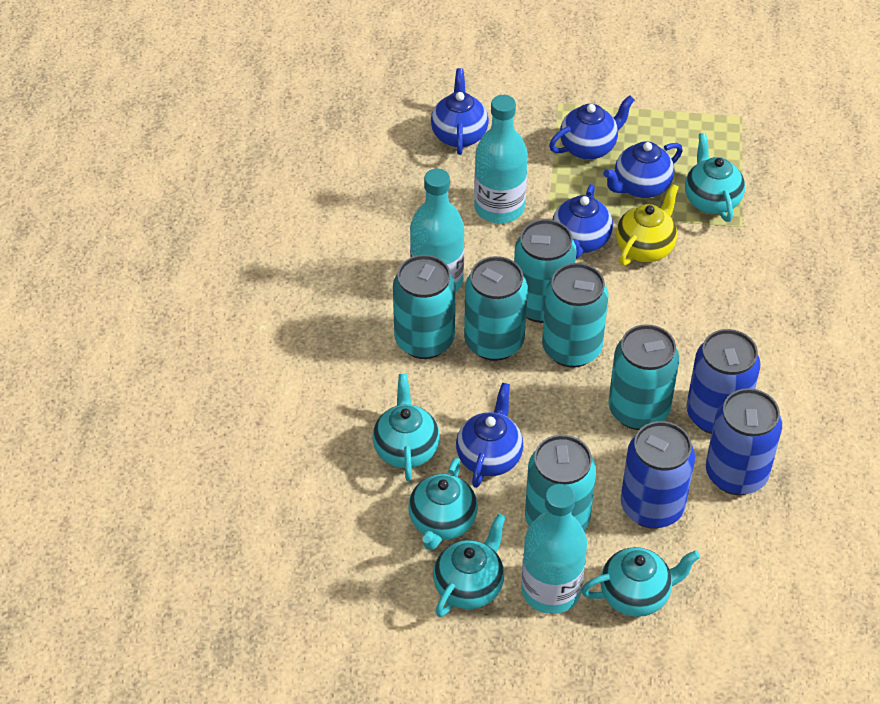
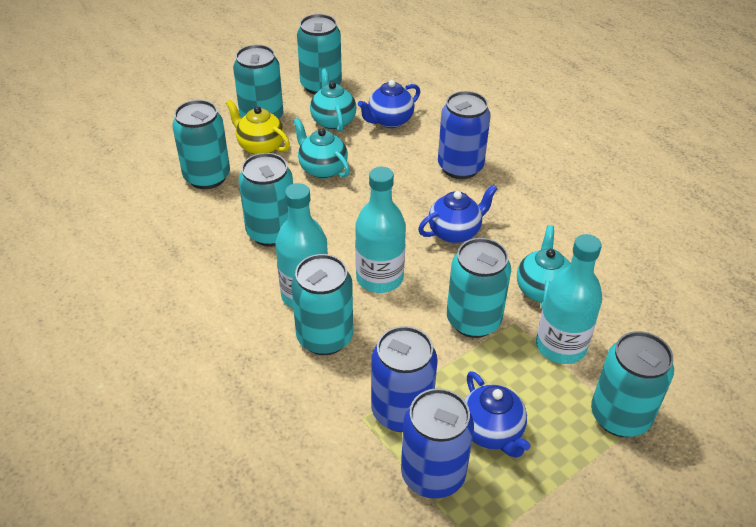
blue teapot: 5 -> 3
turquoise can: 6 -> 7
turquoise teapot: 5 -> 3

